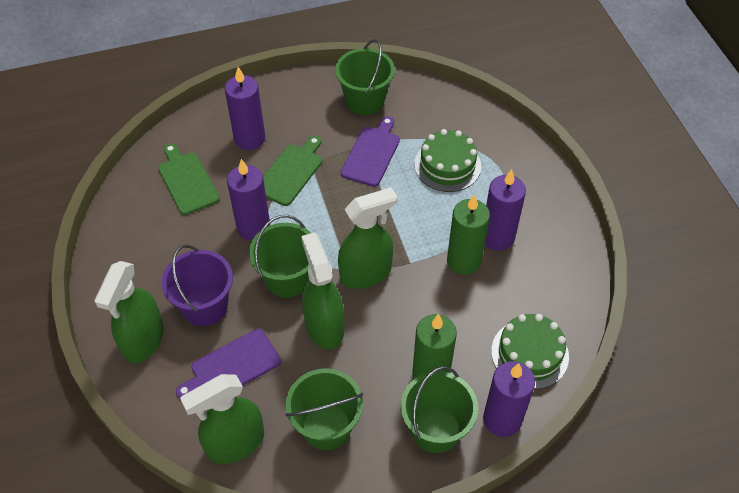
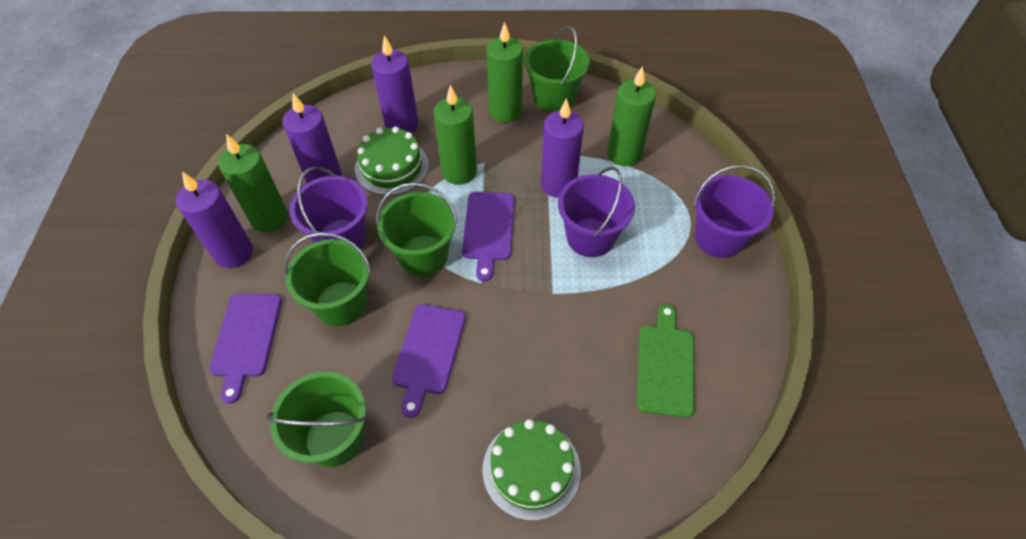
green candle: 2 -> 4
green cutting board: 2 -> 1
green spray bottle: 4 -> 0
purple bucket: 1 -> 3
purple cutting board: 2 -> 3

